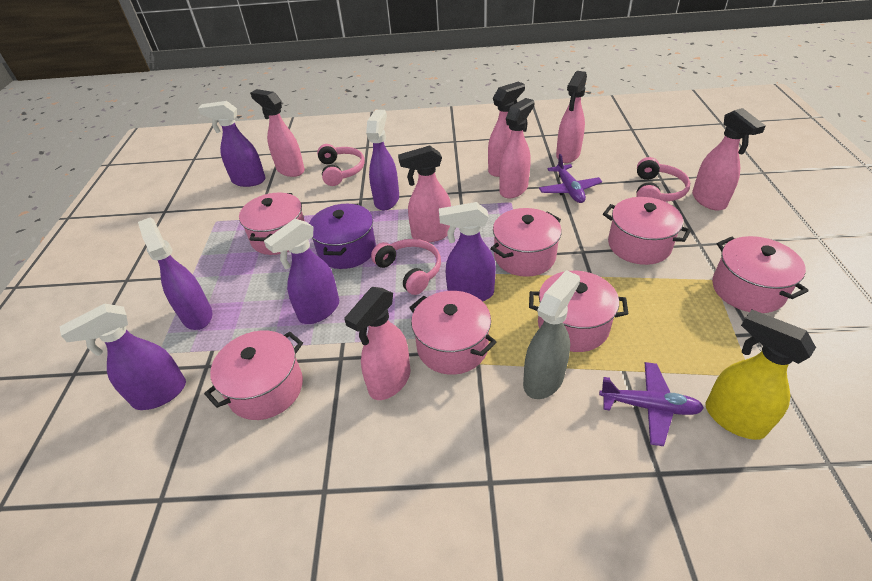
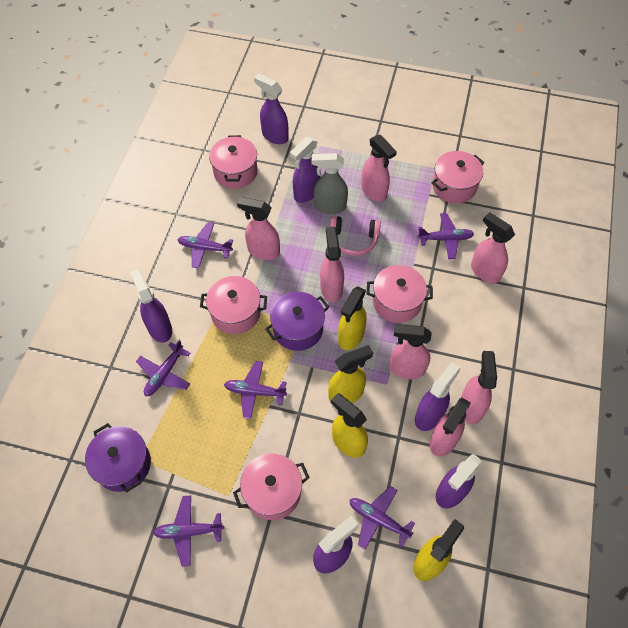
pink headphones: 3 -> 1
pink pot: 7 -> 5
purple plane: 2 -> 6
purple pot: 1 -> 2
yellow spray bottle: 1 -> 4

